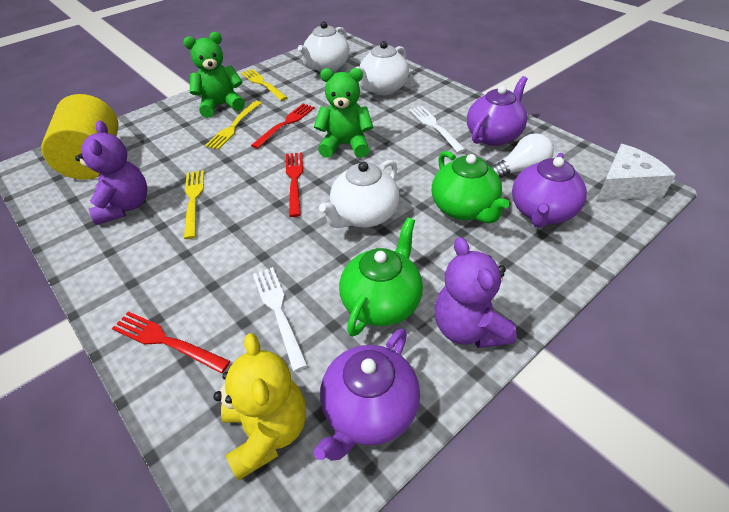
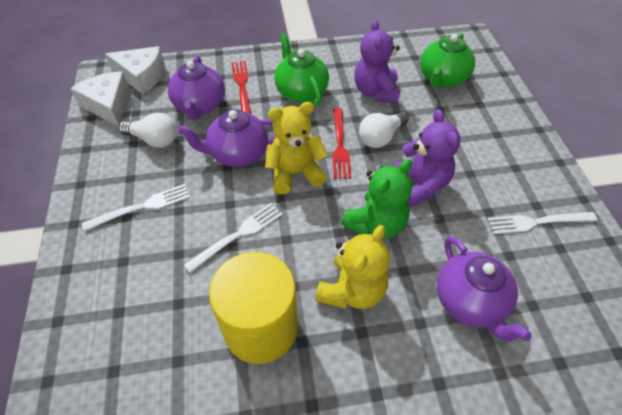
green teddy bear: 2 -> 1
red fork: 3 -> 2
white cheese: 1 -> 2
white fork: 2 -> 3
white light bulb: 1 -> 2
white teapot: 3 -> 0
yellow fork: 3 -> 0
yellow teddy bear: 1 -> 2

